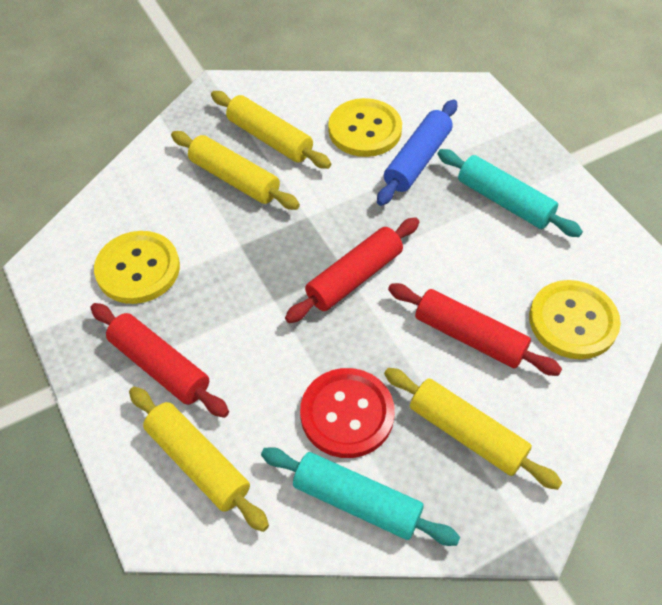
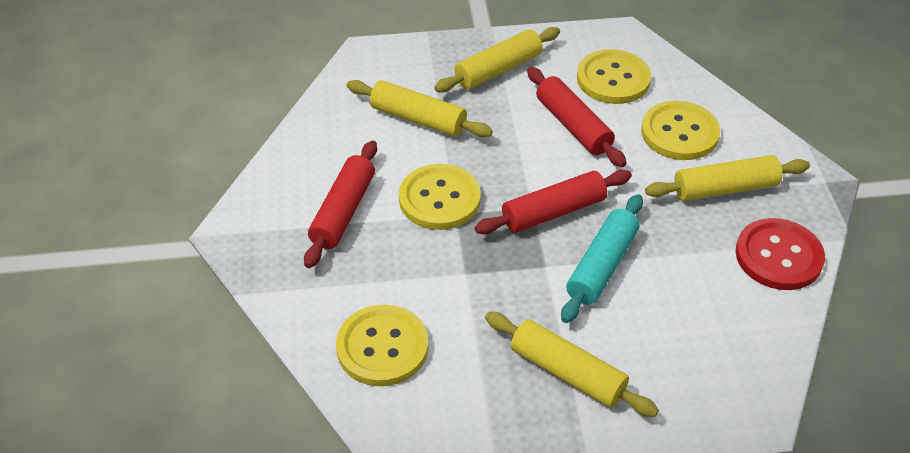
blue rolling pin: 1 -> 0
turquoise rolling pin: 2 -> 1
yellow button: 3 -> 4

